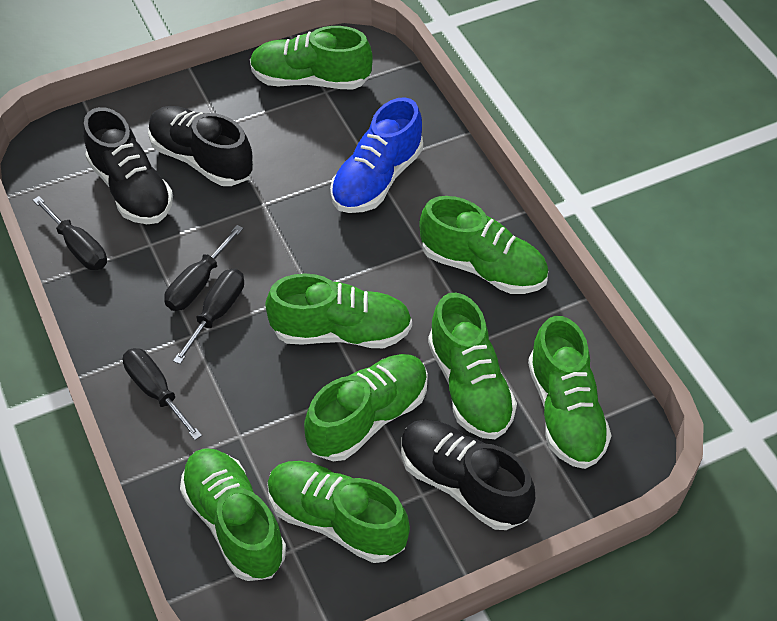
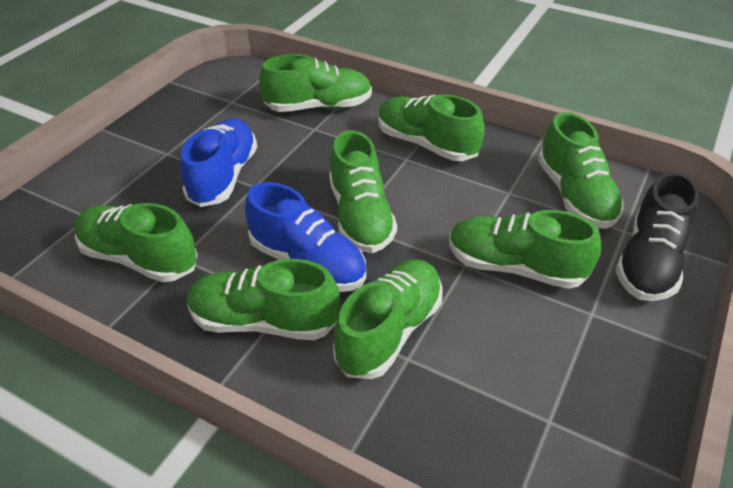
black screwdriver: 4 -> 0
black shoe: 3 -> 1
blue shoe: 1 -> 2

